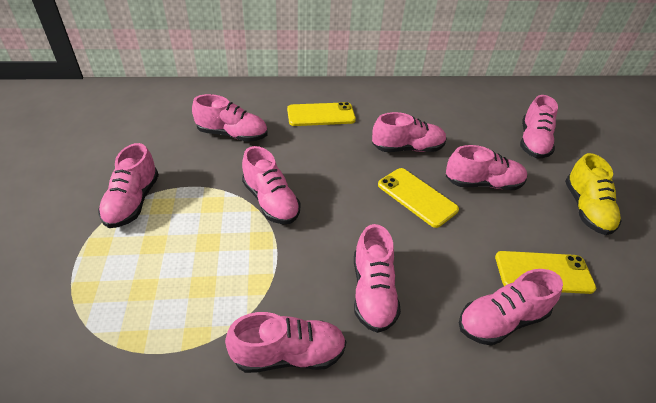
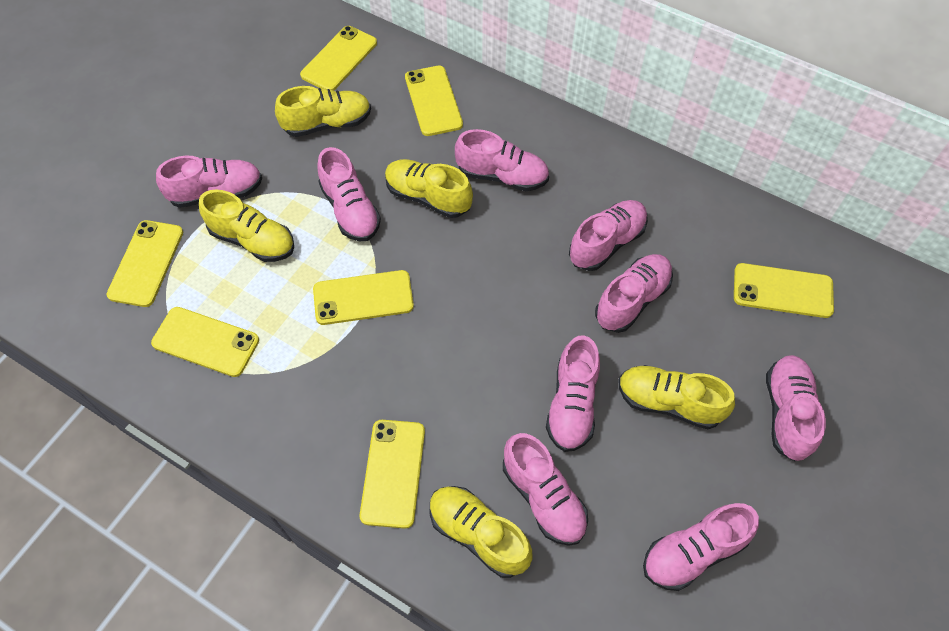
yellow phone: 3 -> 7
yellow shoe: 1 -> 5

